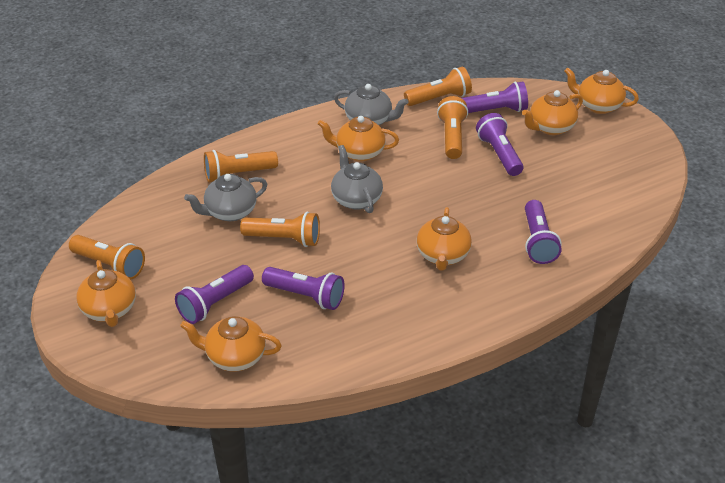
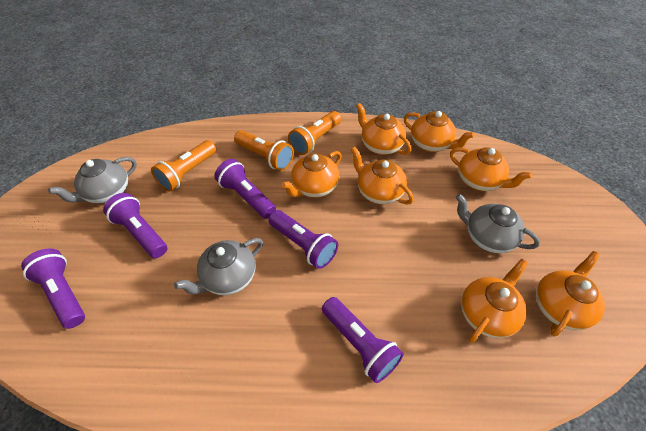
orange flashlight: 5 -> 3
orange teapot: 6 -> 7

